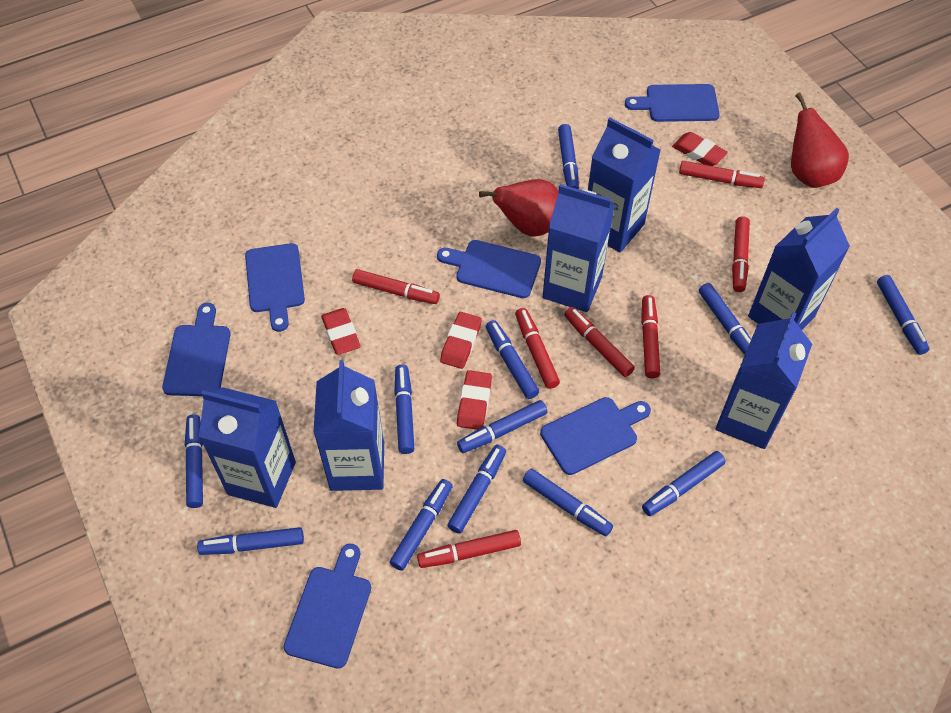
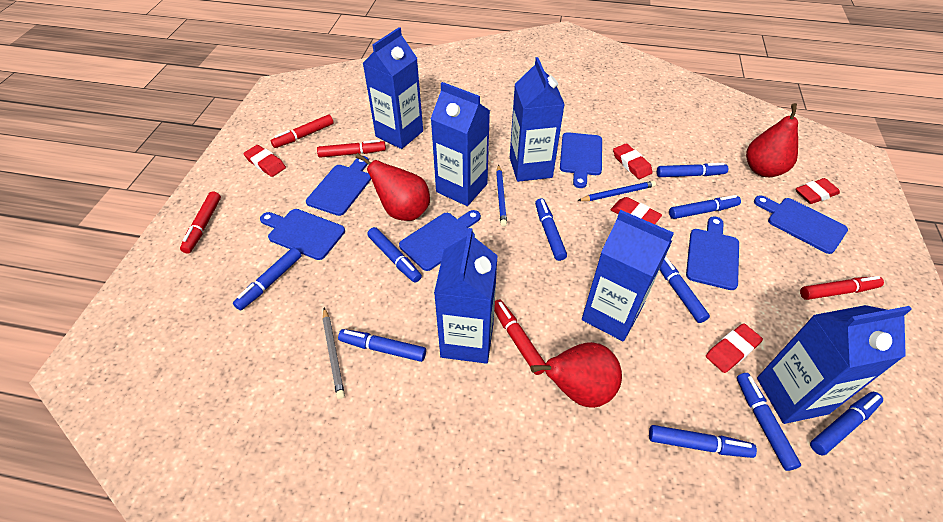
blue marker: 12 -> 10
blue pencil: 0 -> 2
grey pencil: 0 -> 1
red eraser: 4 -> 5
red marker: 7 -> 5
red pear: 2 -> 3

